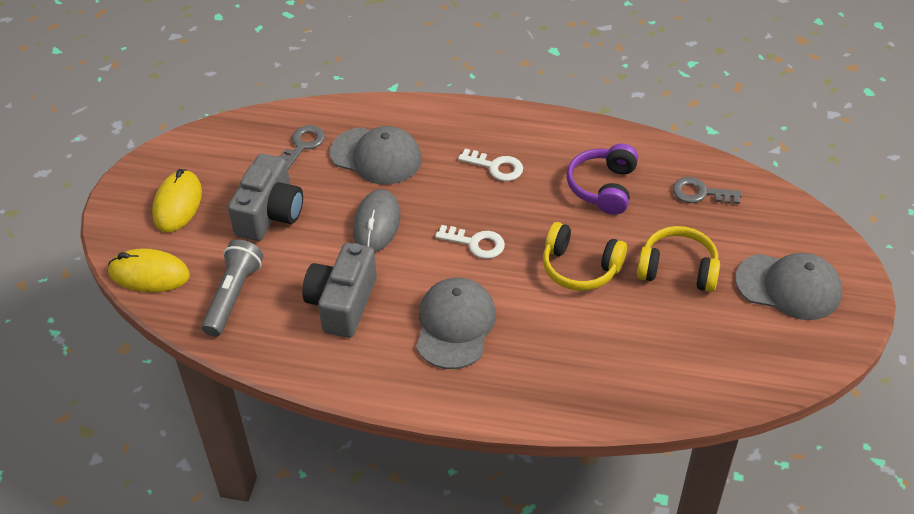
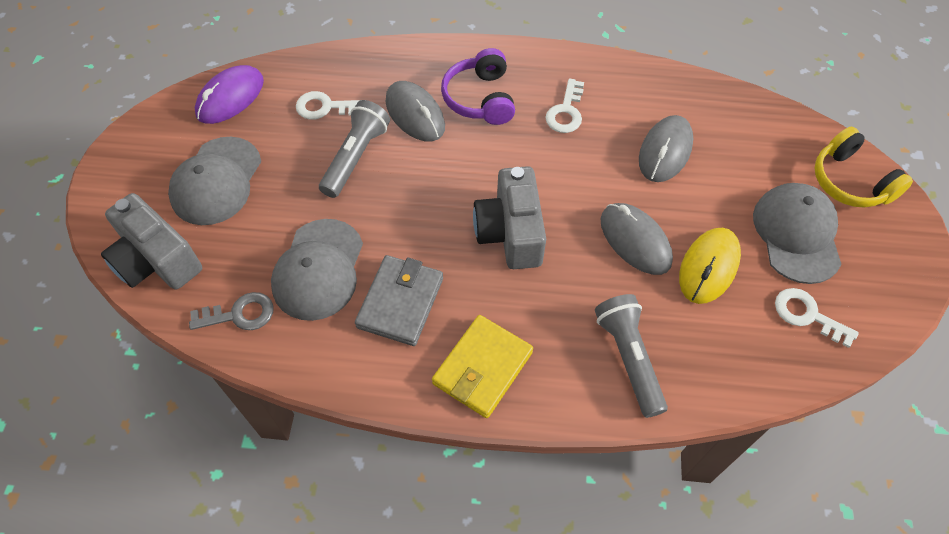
grey flashlight: 1 -> 2
grey key: 2 -> 1
grey mouse: 1 -> 3
grey wallet: 0 -> 1
purple mouse: 0 -> 1
white key: 2 -> 3
yellow headphones: 2 -> 1
yellow mouse: 2 -> 1
yellow wallet: 0 -> 1

